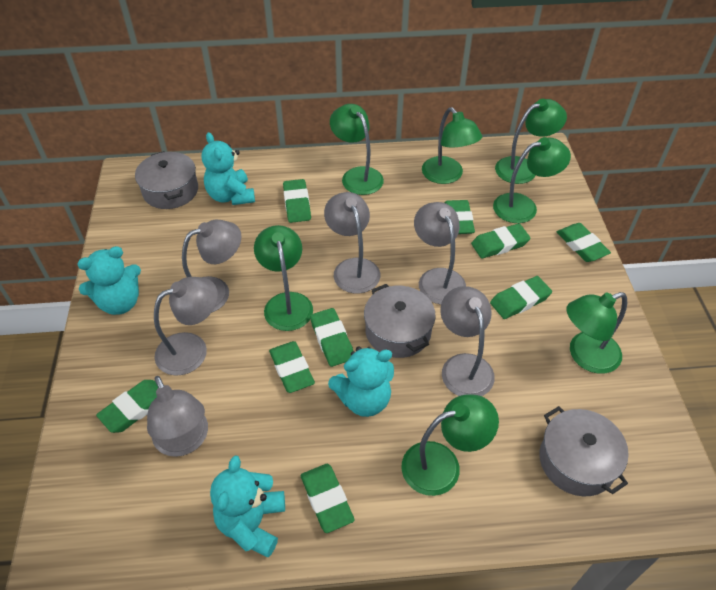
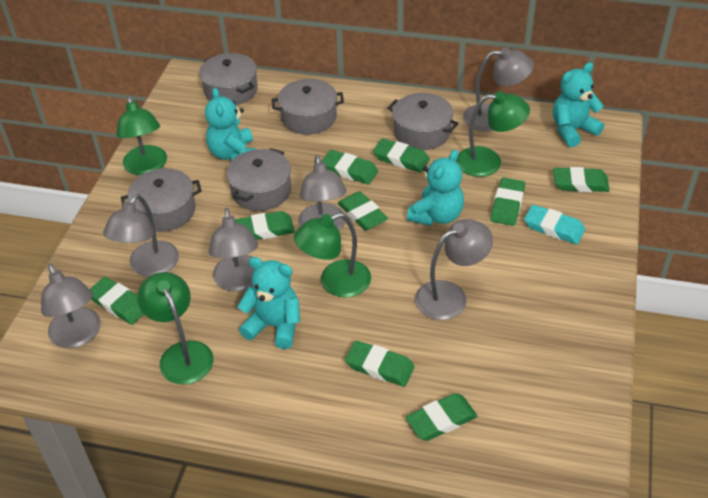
green lamp: 7 -> 4
grey pot: 3 -> 5
turquoise eraser: 0 -> 1

